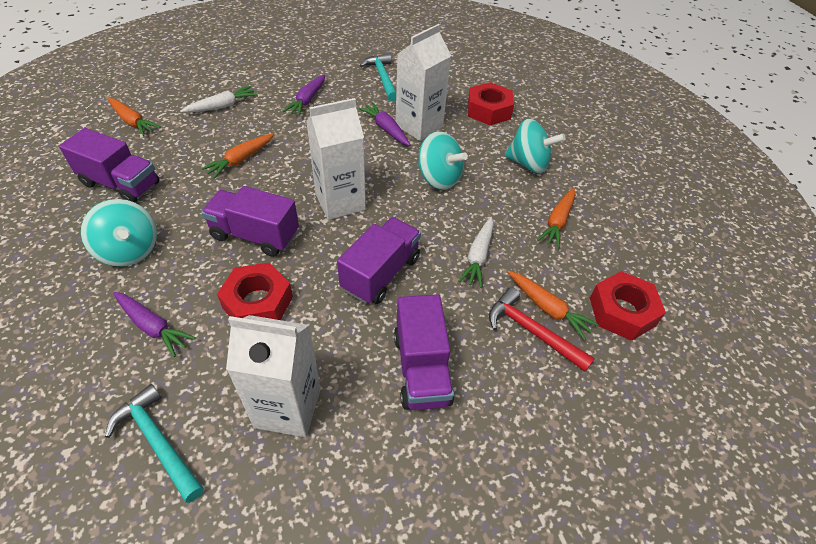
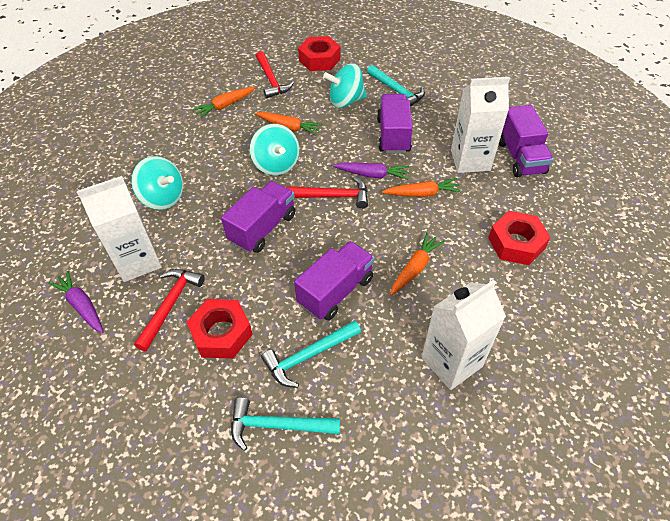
purple carrot: 3 -> 2
red hammer: 1 -> 3
turquoise hammer: 2 -> 3
white carrot: 2 -> 0

